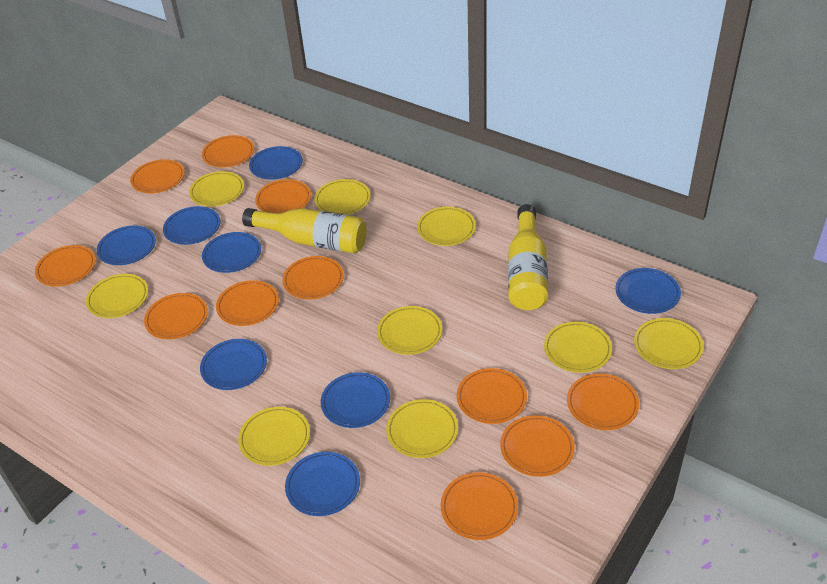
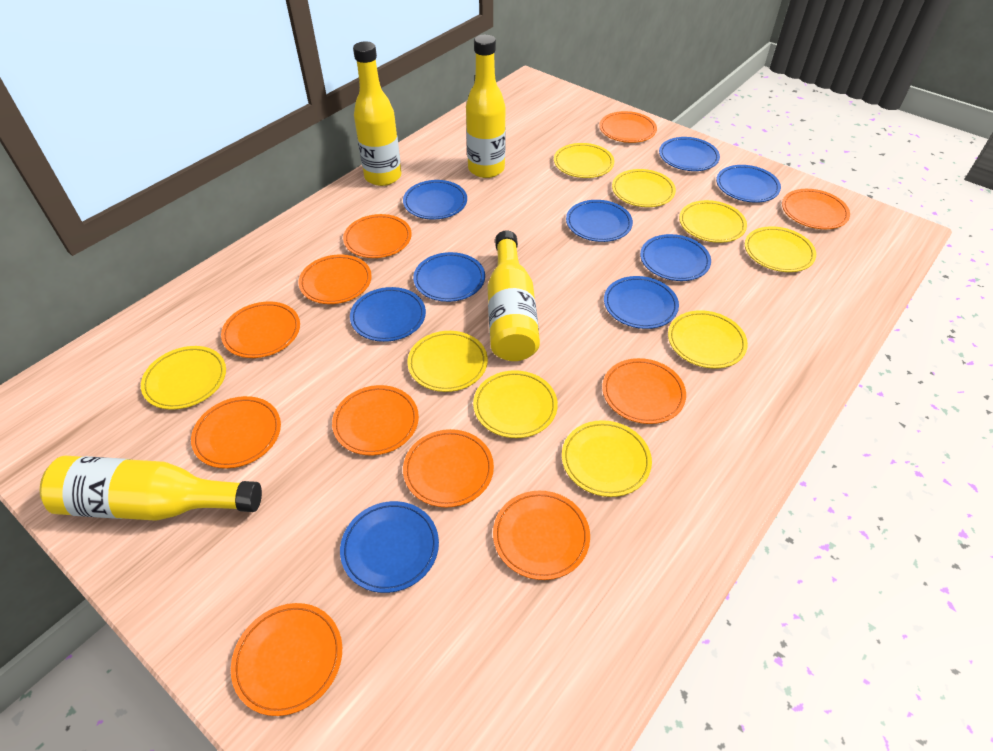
blue plate: 8 -> 9
yellow bottle: 2 -> 4

